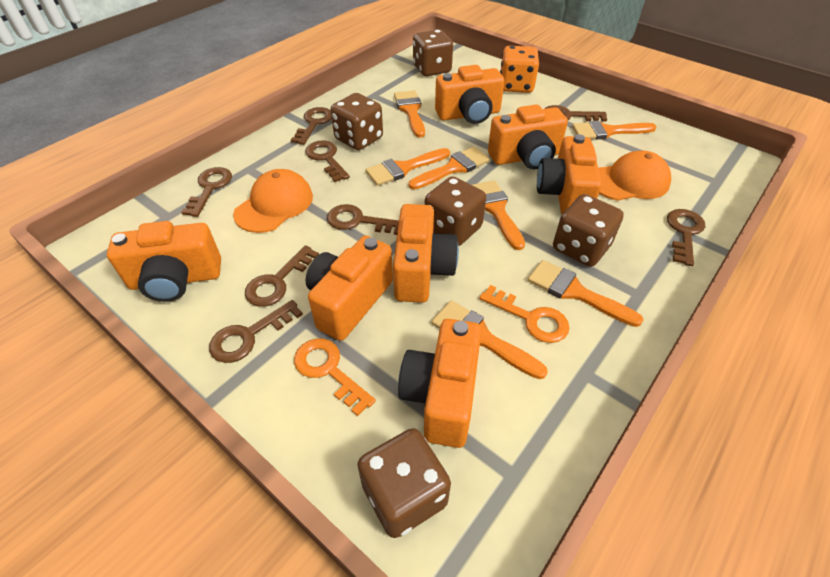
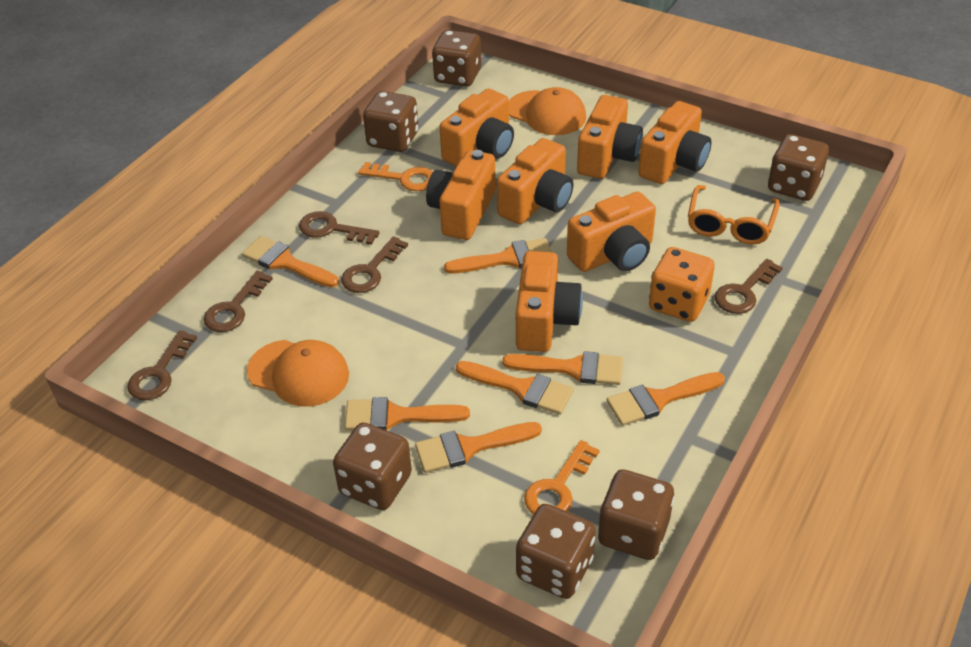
brown dice: 5 -> 6
brown key: 8 -> 5
orange glasses: 0 -> 1

